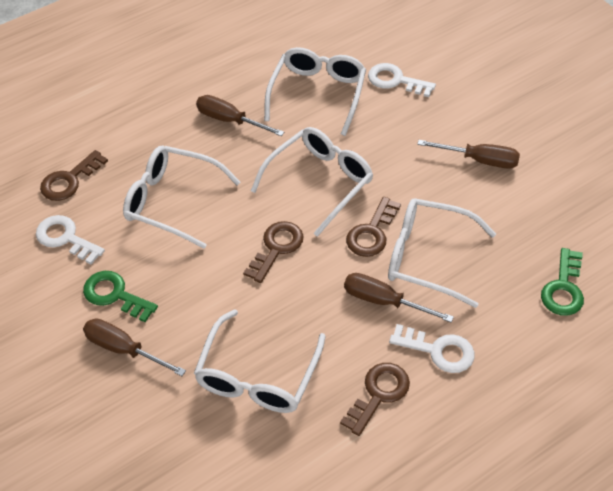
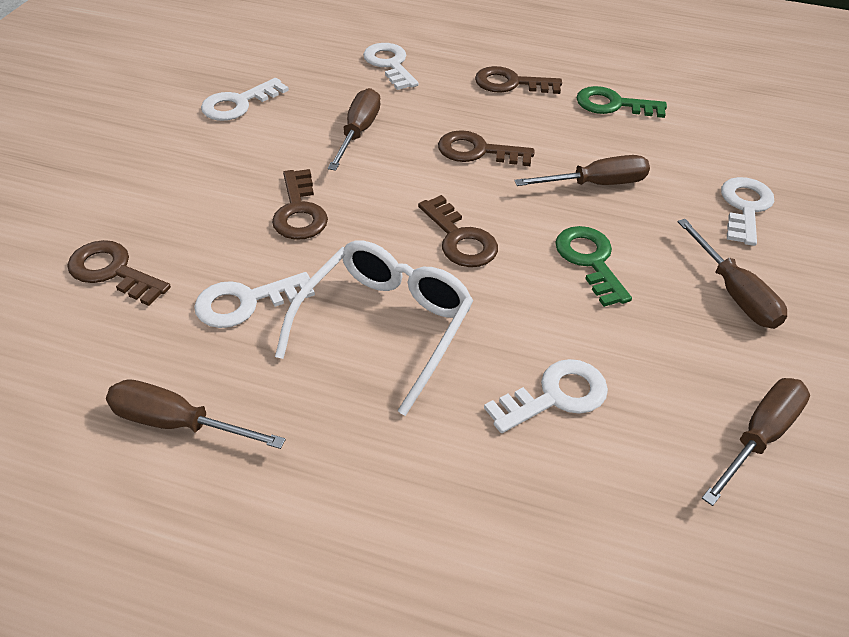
brown key: 4 -> 5
brown screwdriver: 4 -> 5
white glasses: 5 -> 1
white key: 3 -> 5

